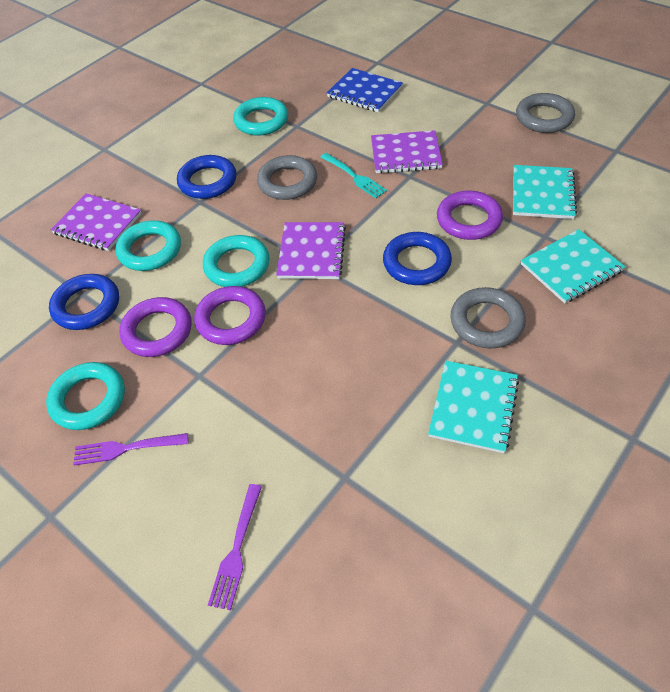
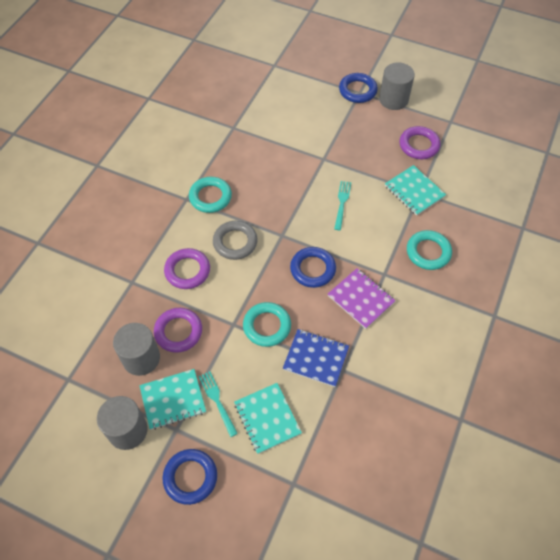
grey cylinder: 0 -> 3
grey ring: 3 -> 1
purple fork: 2 -> 0
purple notebook: 3 -> 1
turquoise fork: 1 -> 2
turquoise ring: 4 -> 3

